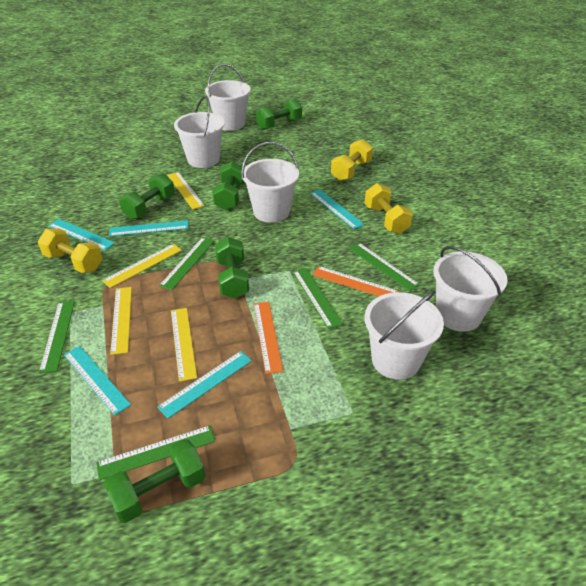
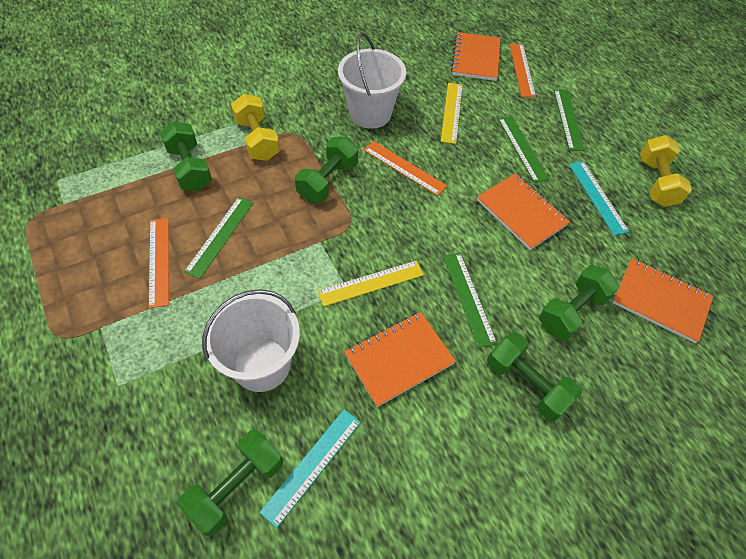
green ruler: 5 -> 4
orange notebook: 0 -> 4
orange ruler: 2 -> 3
turquoise ruler: 5 -> 2
white bucket: 5 -> 2
yellow dumbbell: 3 -> 2
yellow ruler: 4 -> 2

